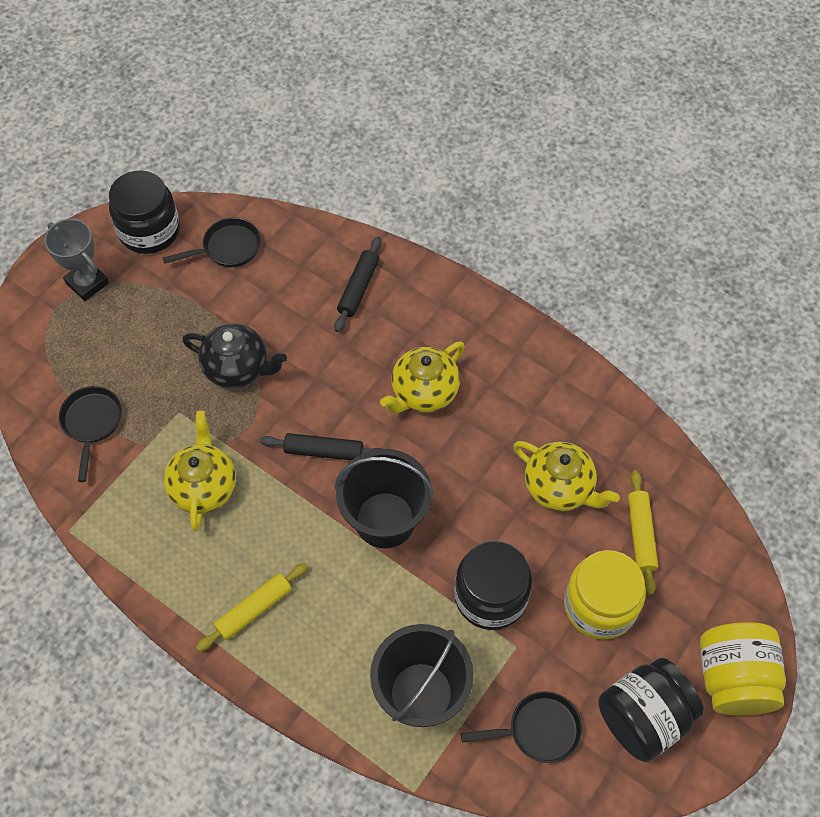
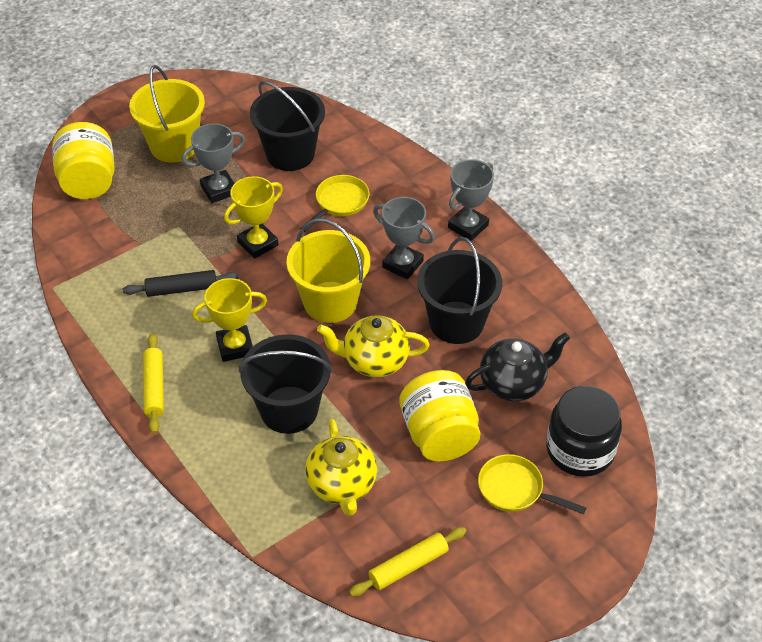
black bucket: 2 -> 3
black jar: 3 -> 1
black pan: 3 -> 0
black rolling pin: 2 -> 1
grey trophy: 1 -> 3
yellow bucket: 0 -> 2
yellow pan: 0 -> 2
yellow teapot: 3 -> 2
yellow trophy: 0 -> 2

